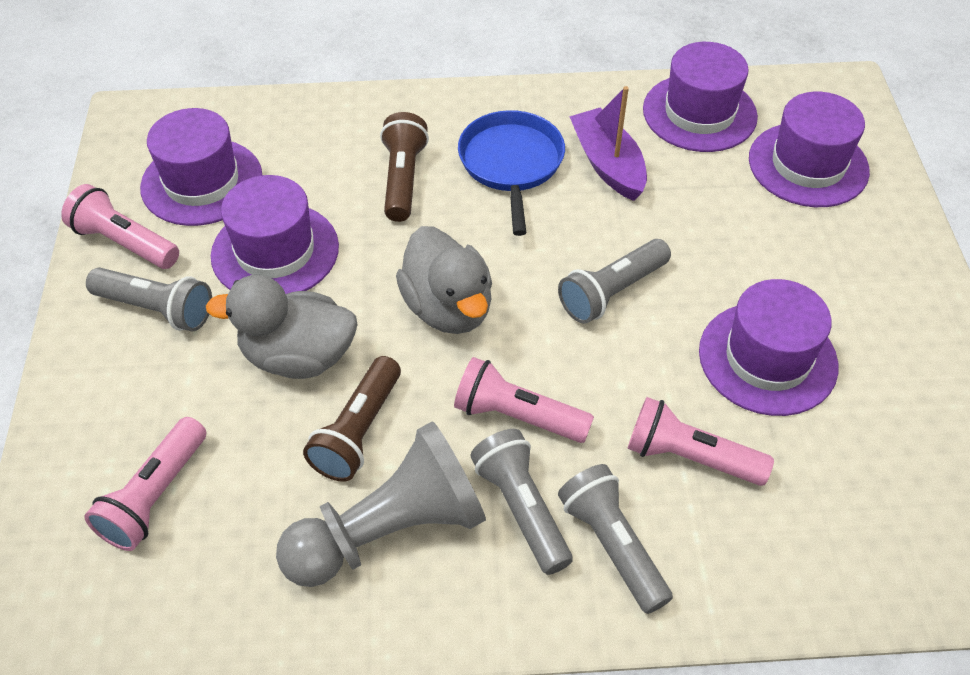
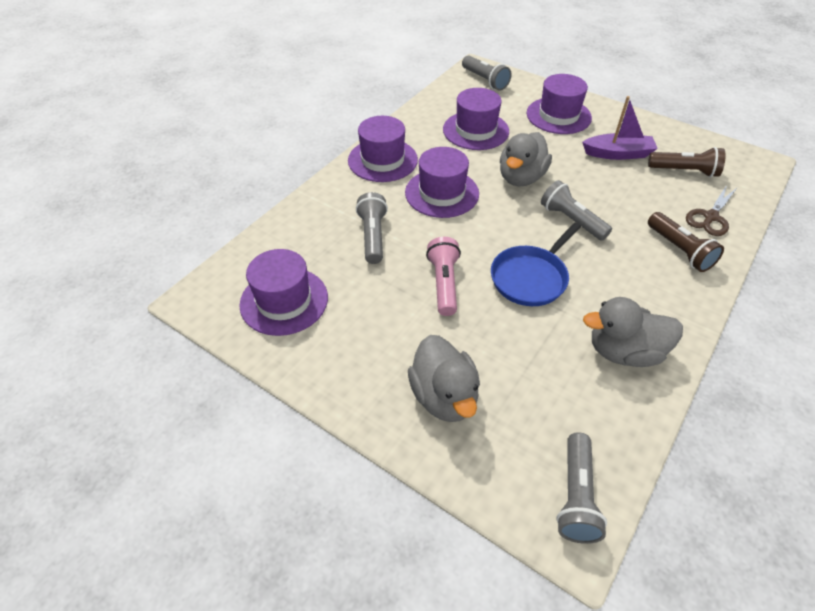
brown scissors: 0 -> 1
grey duck: 2 -> 3
grey pawn: 1 -> 0
pink flashlight: 4 -> 1

